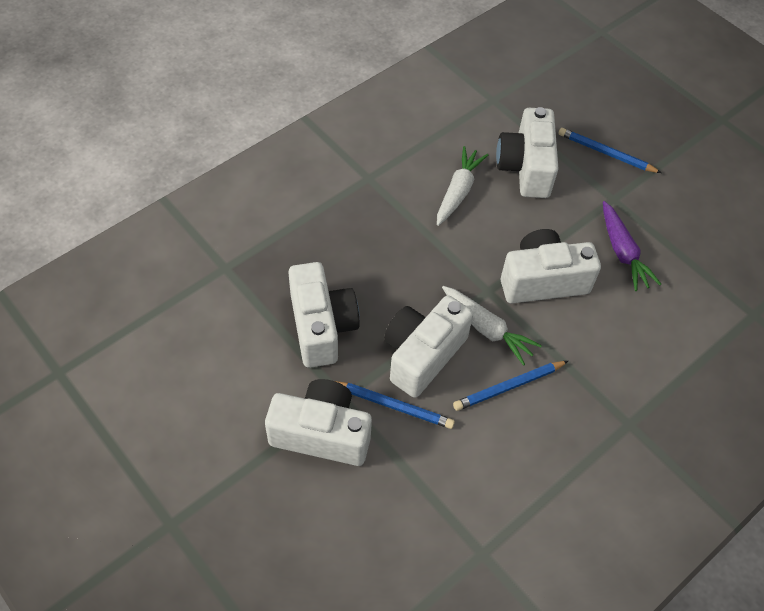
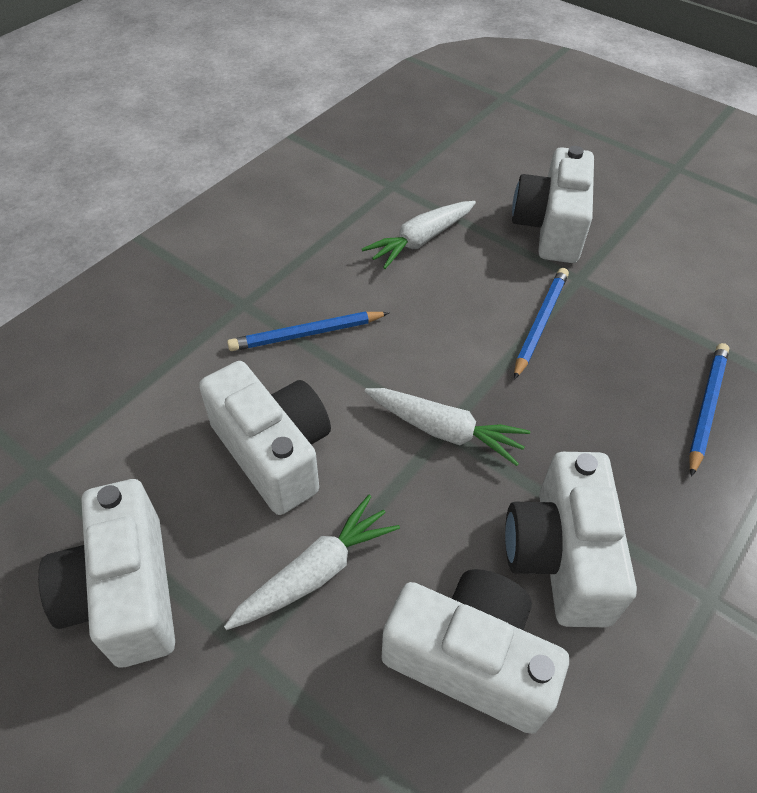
purple carrot: 1 -> 0
white carrot: 2 -> 3

